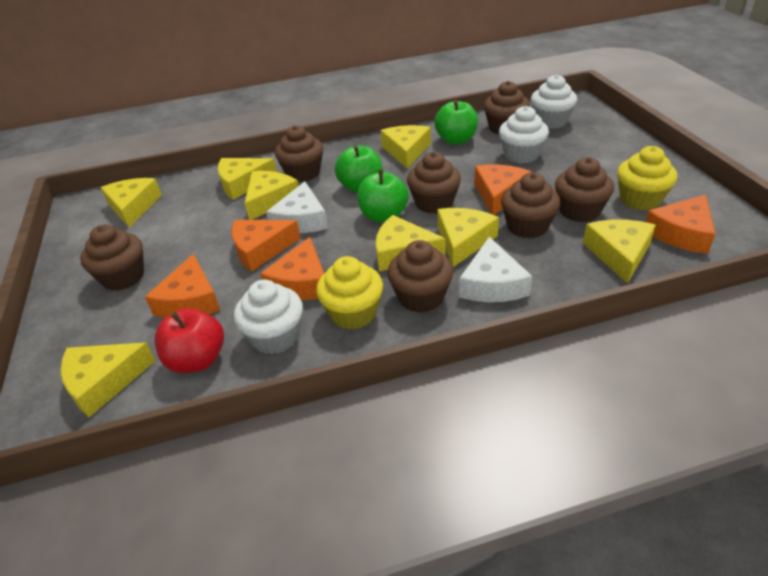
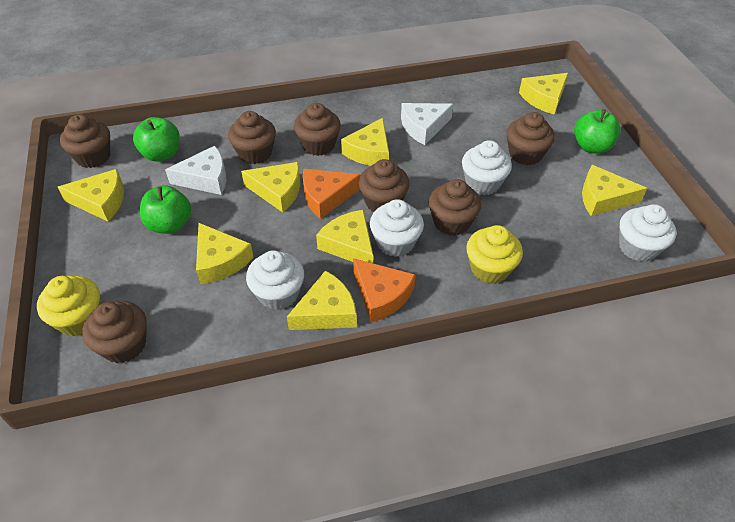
orange cheese: 5 -> 2
red apple: 1 -> 0
white cupcake: 3 -> 4

